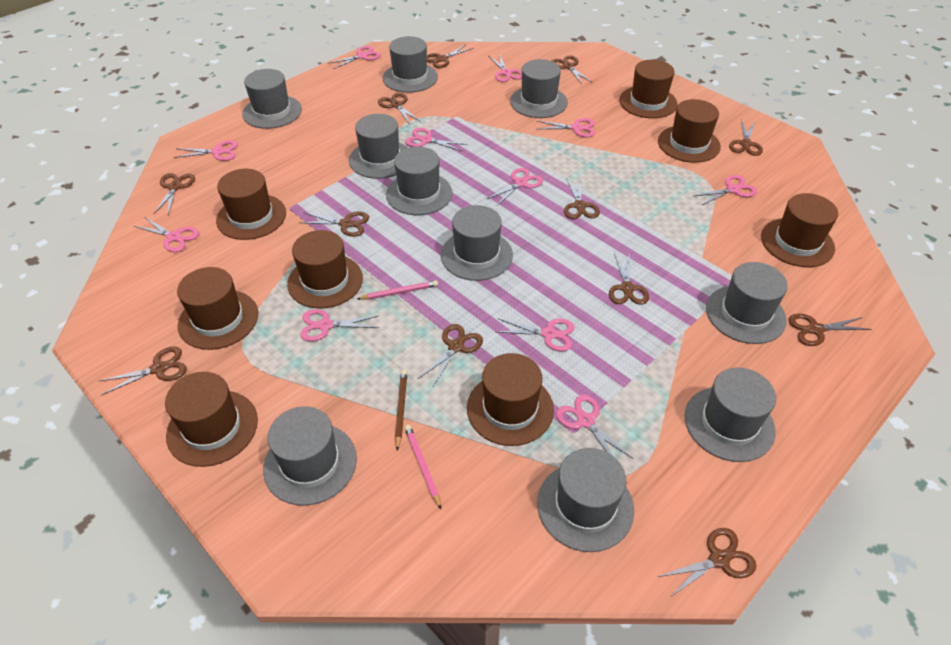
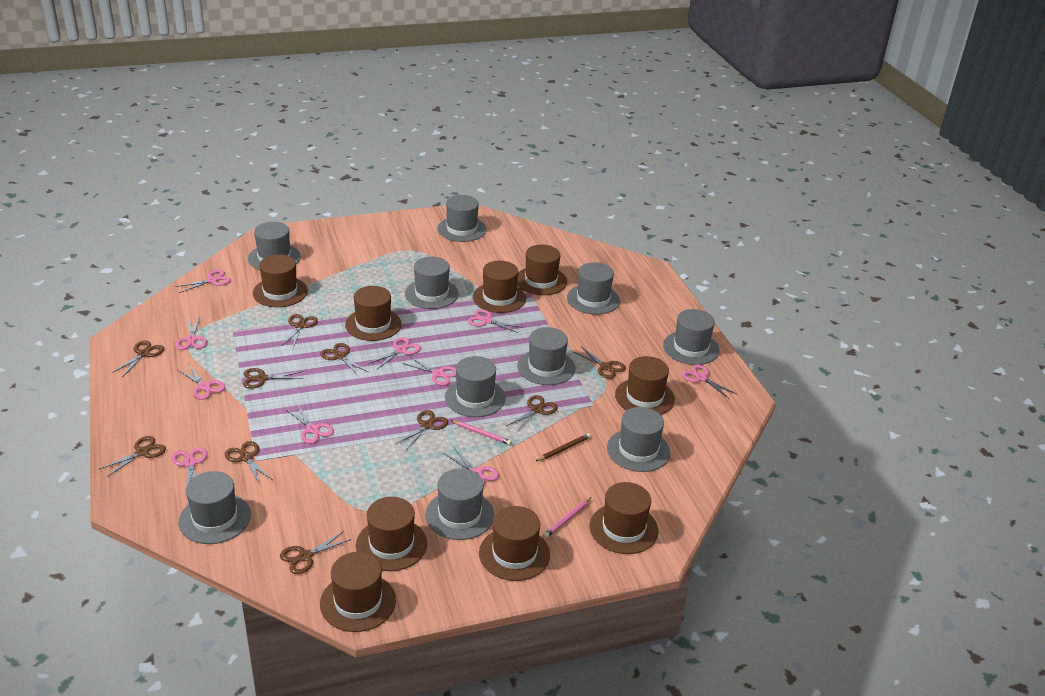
brown hat: 8 -> 9
brown scissors: 12 -> 10
pink scissors: 11 -> 10

